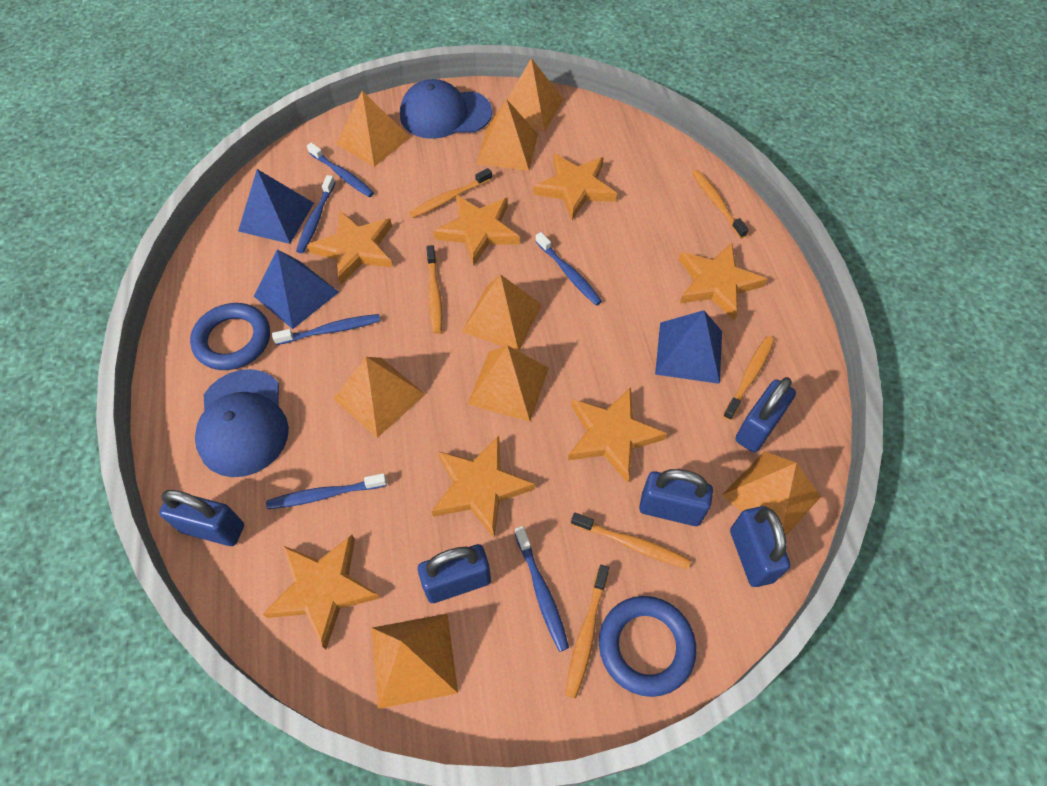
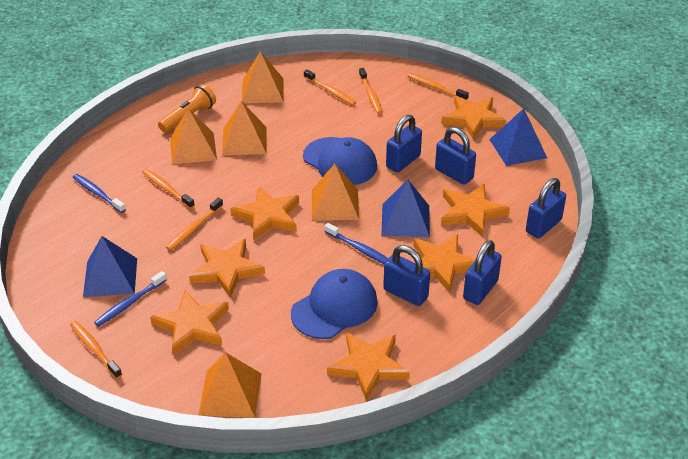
blue ring: 2 -> 0
blue toothbrush: 6 -> 3
orange flashlight: 0 -> 1
orange pyramid: 8 -> 5

